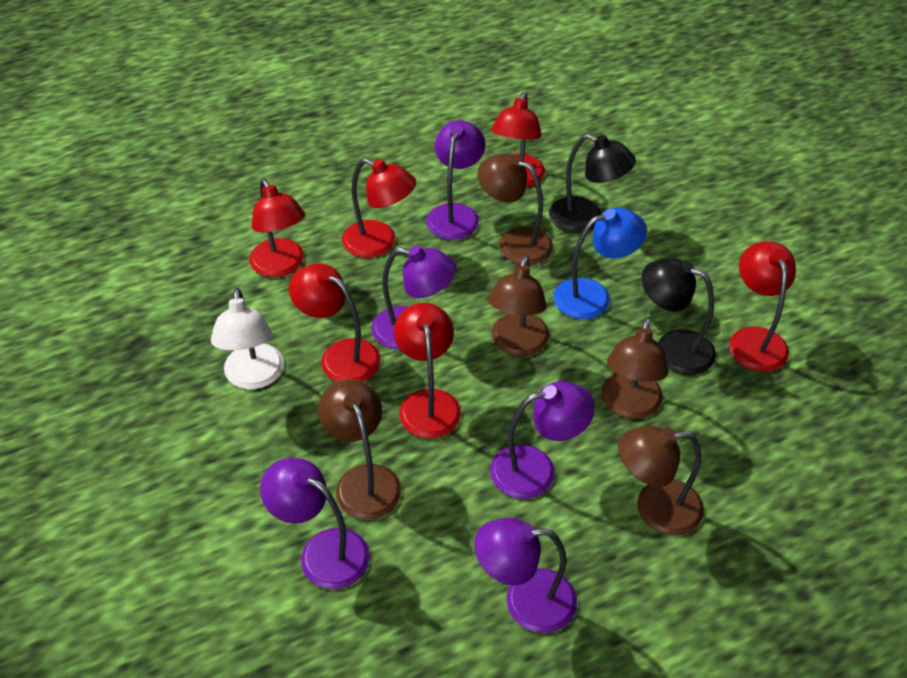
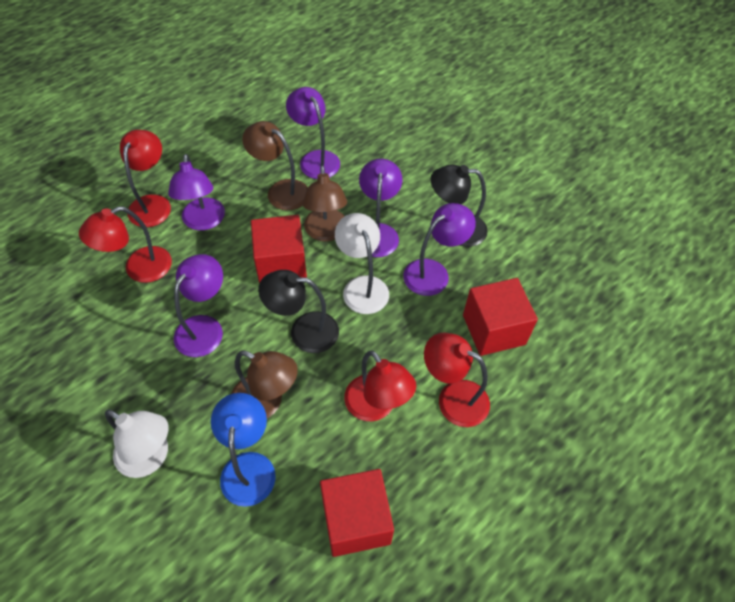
brown lamp: 5 -> 3
red cube: 0 -> 3
red lamp: 6 -> 4
white lamp: 1 -> 2

